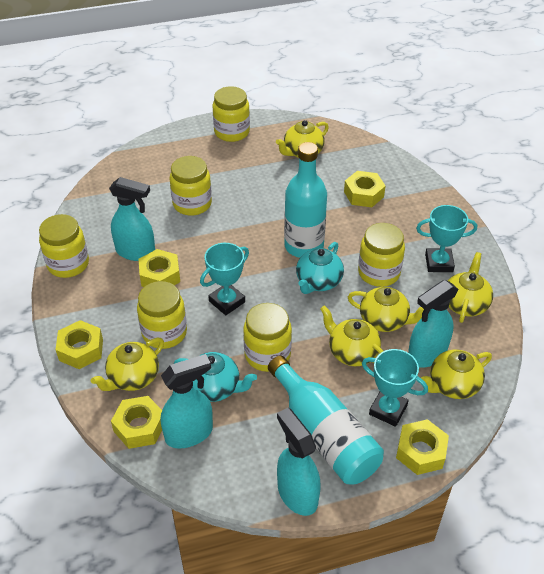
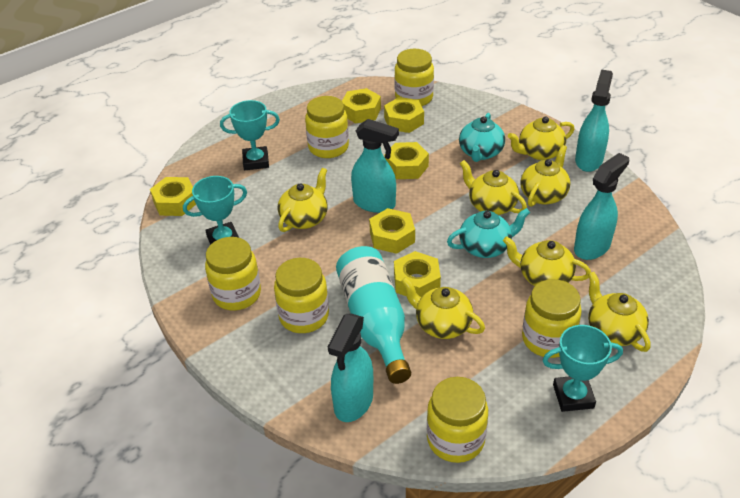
turquoise bottle: 2 -> 1
yellow nut: 5 -> 6
yellow teapot: 6 -> 7

